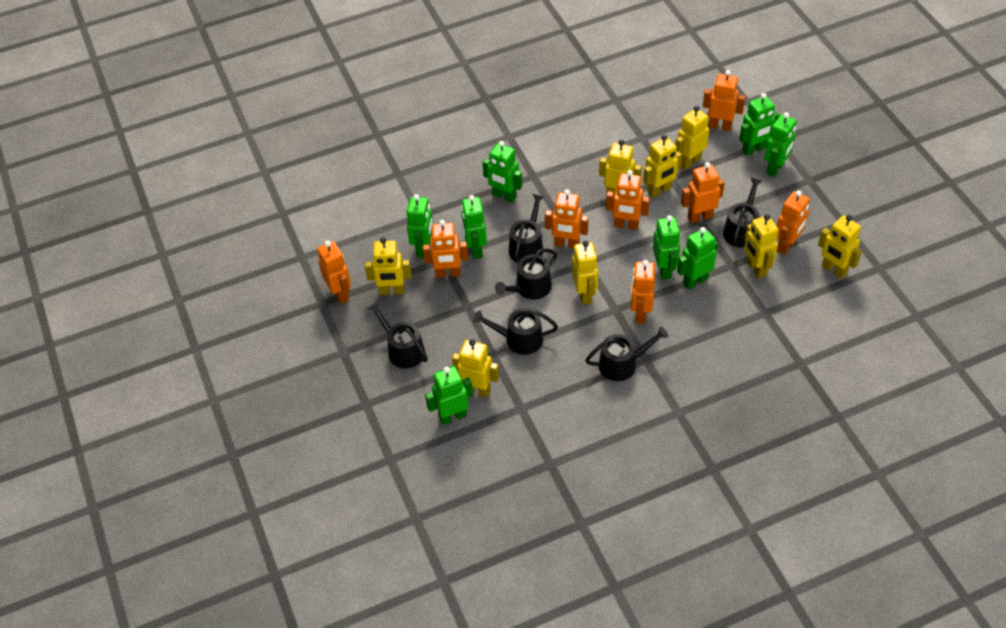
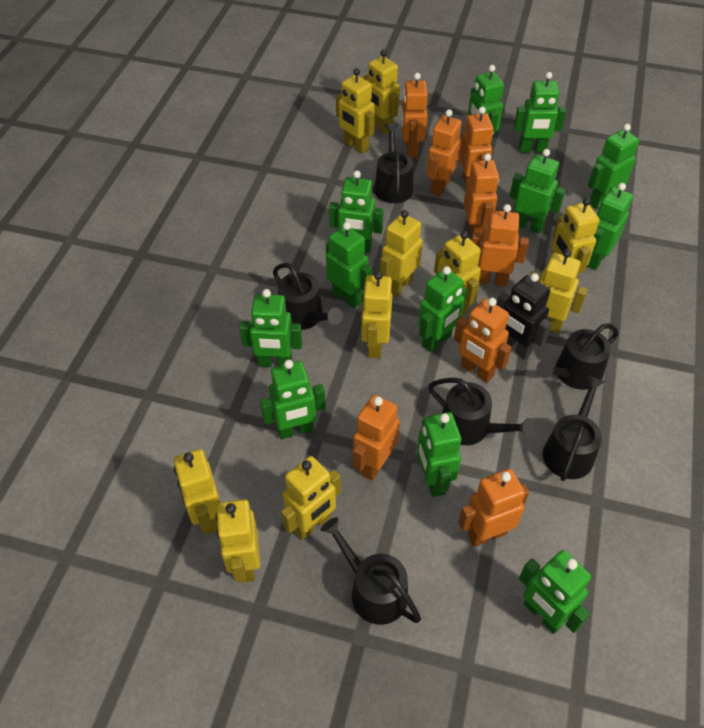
black robot: 0 -> 1
green robot: 8 -> 12
yellow robot: 8 -> 10

